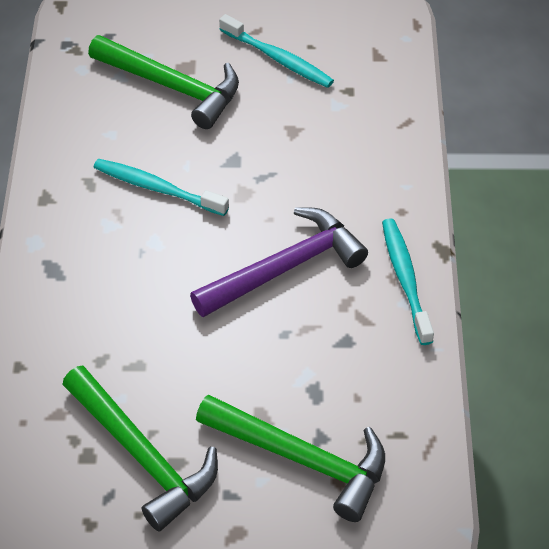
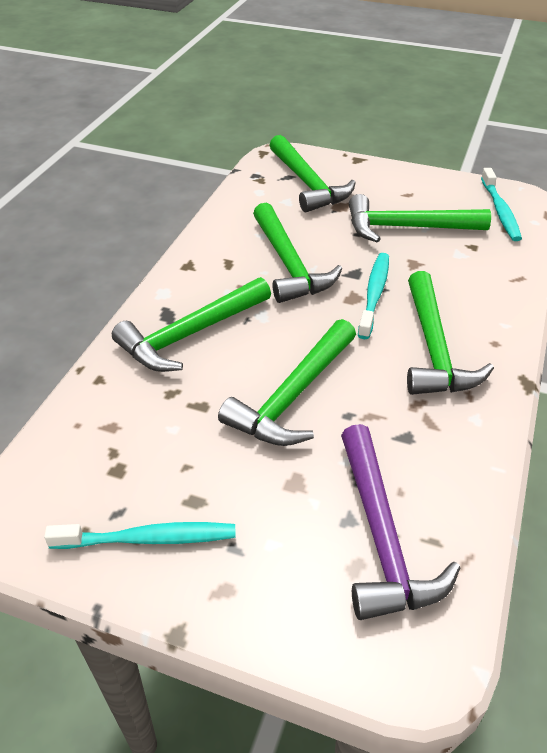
green hammer: 3 -> 6

